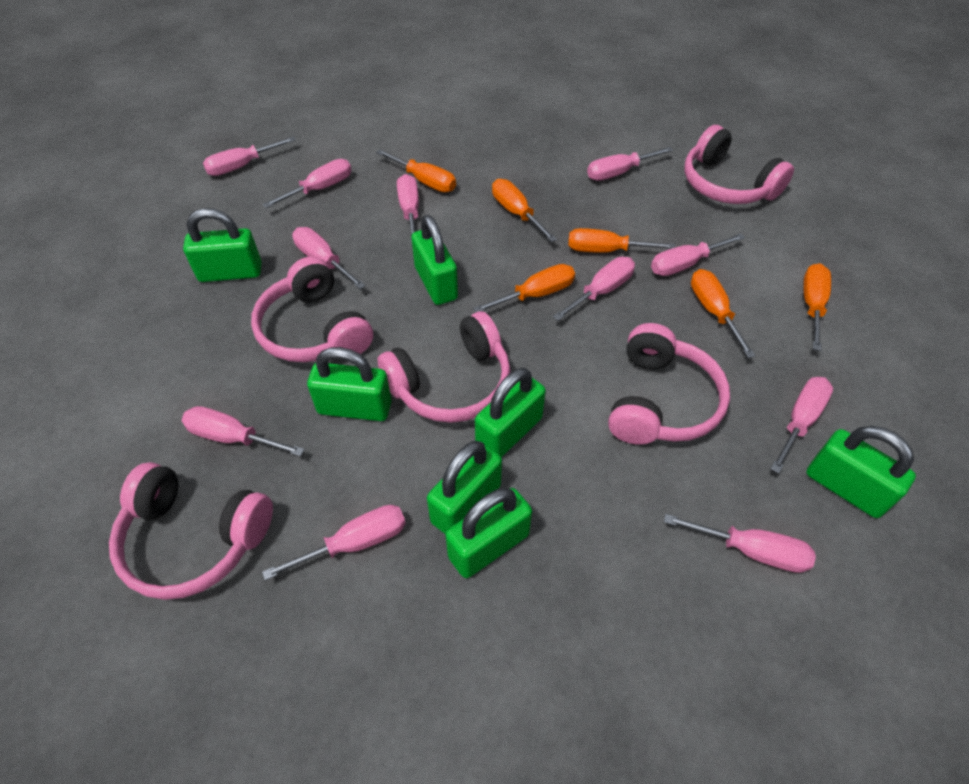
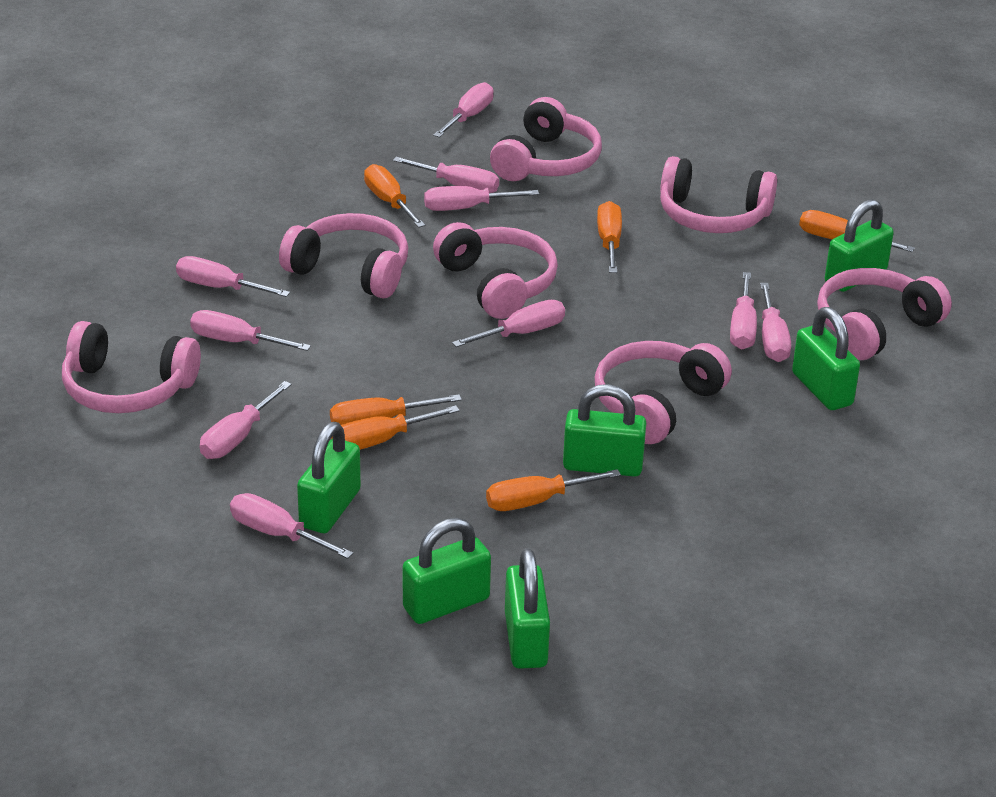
green padlock: 7 -> 6
pink headphones: 5 -> 7
pink screwdriver: 11 -> 10

